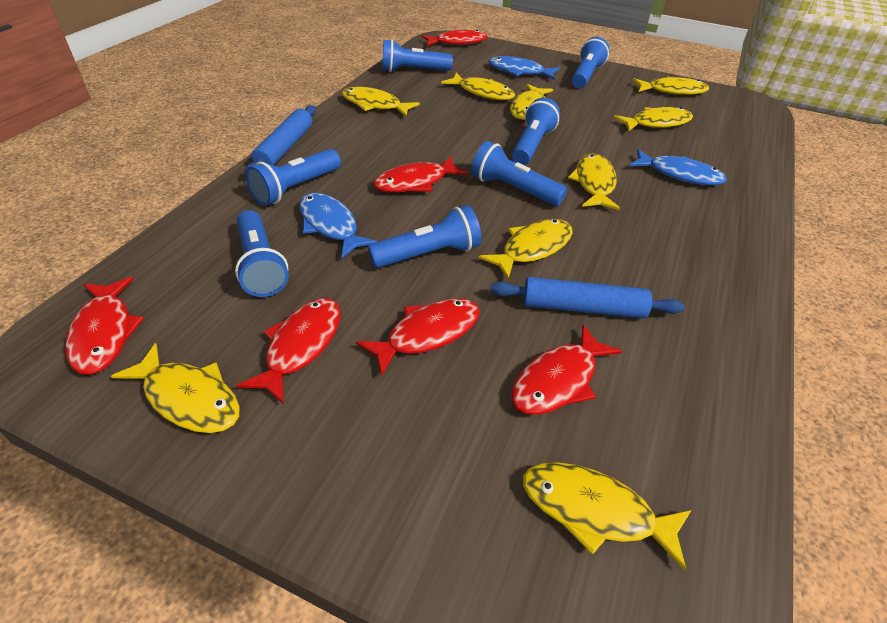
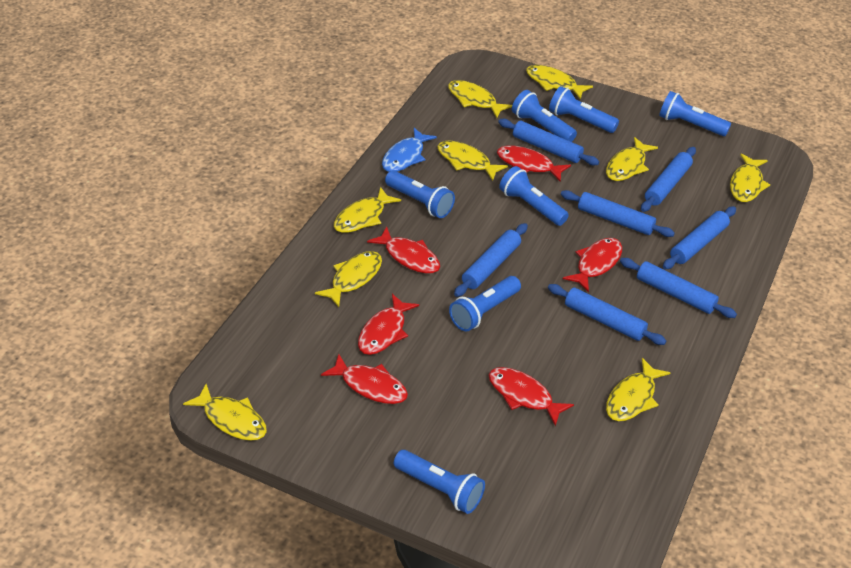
blue fish: 3 -> 1
blue rolling pin: 2 -> 7

